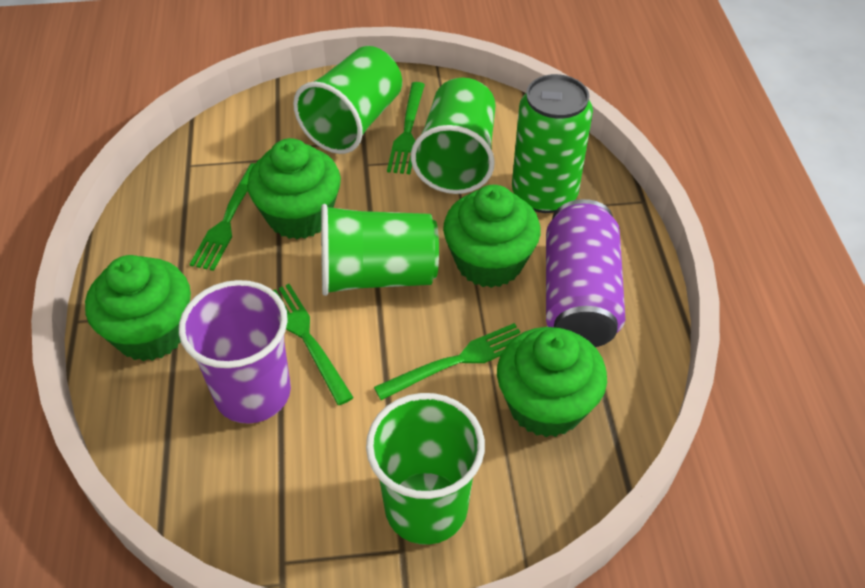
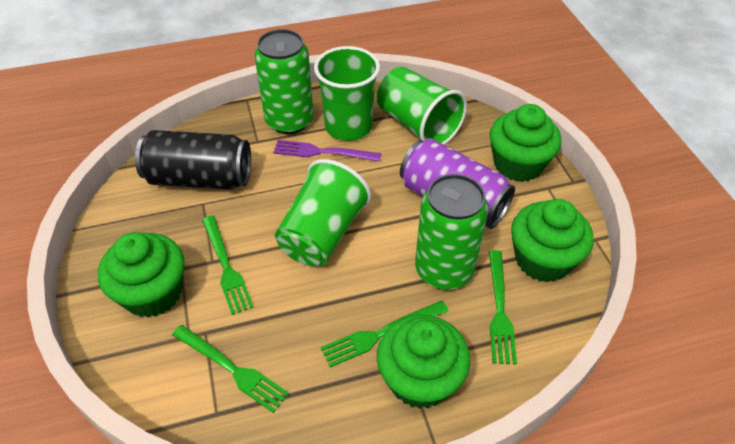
black can: 0 -> 1
green can: 1 -> 2
green cup: 4 -> 3
purple cup: 1 -> 0
purple fork: 0 -> 1

